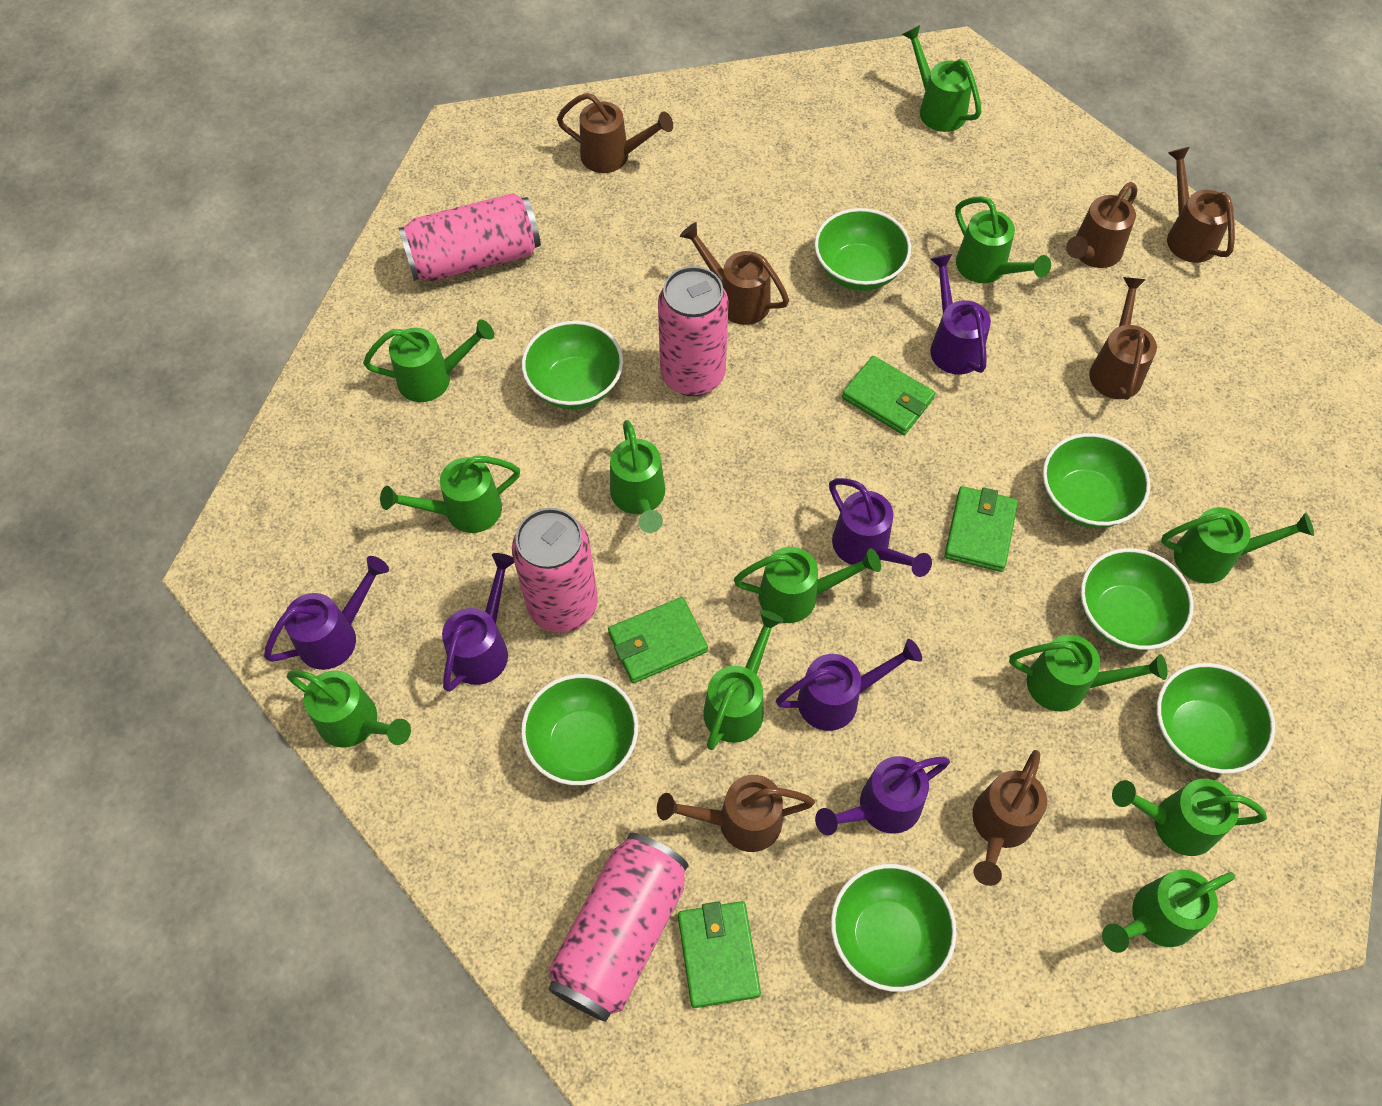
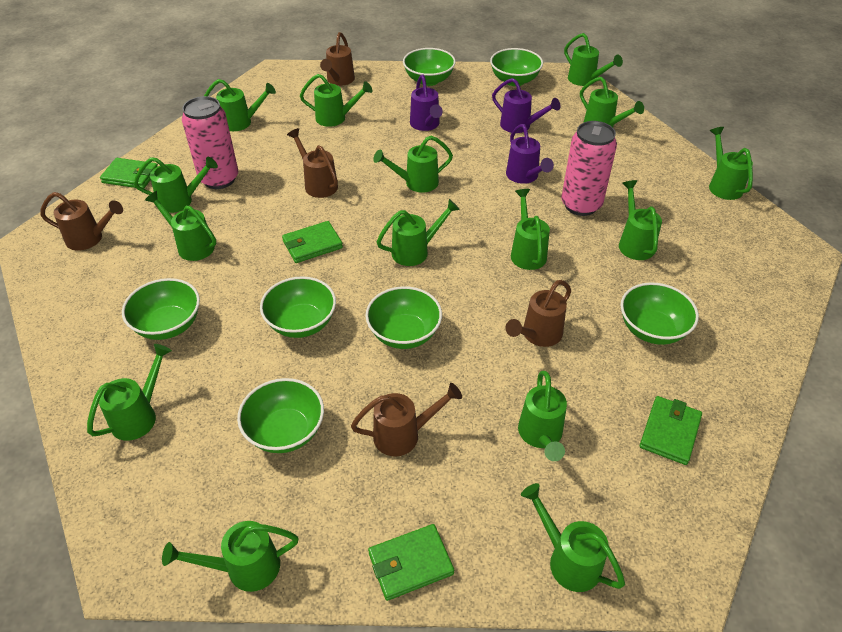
brown watering can: 7 -> 5
green watering can: 12 -> 15
pink can: 4 -> 2
purple watering can: 6 -> 3

